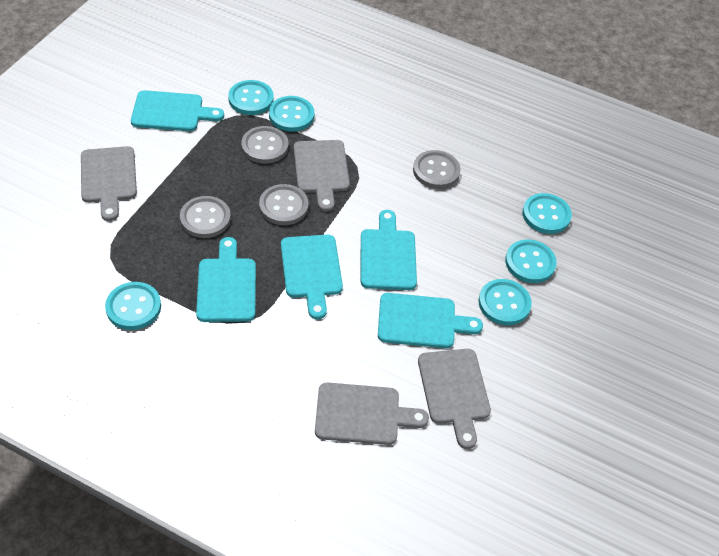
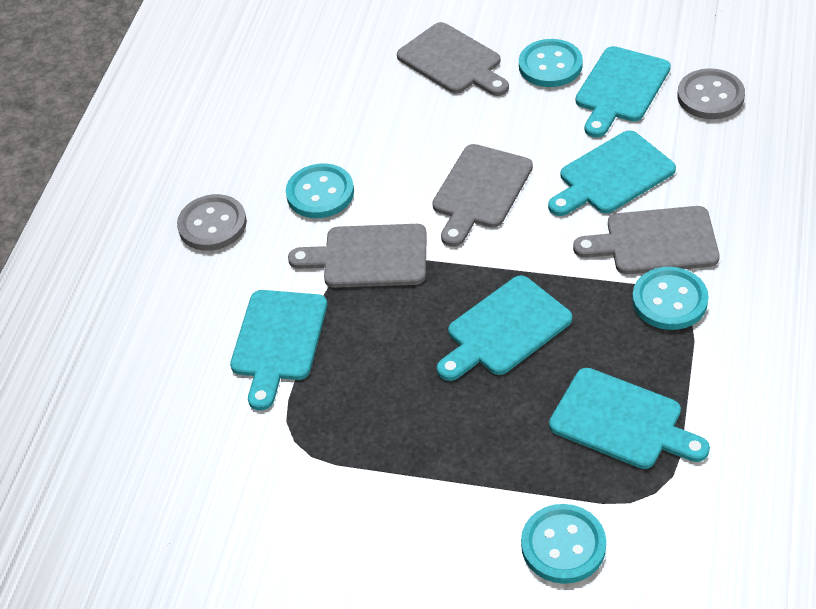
grey button: 4 -> 2
turquoise button: 6 -> 4

